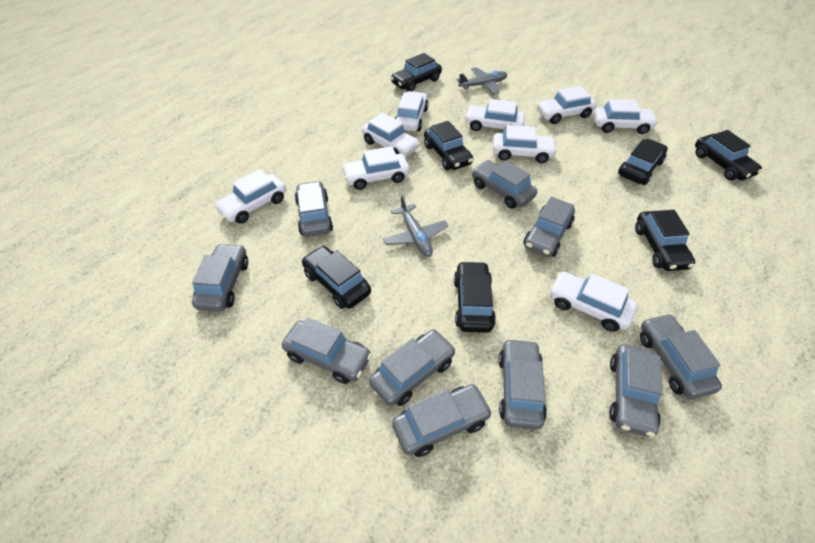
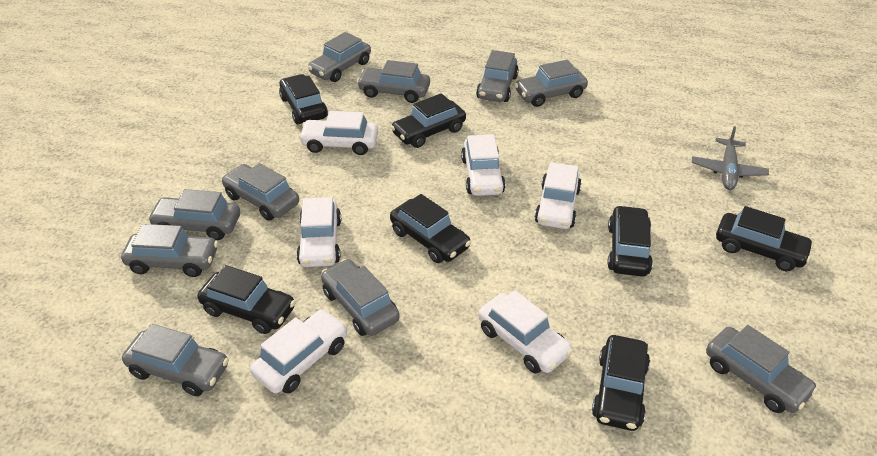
grey plane: 2 -> 1
white car: 9 -> 6

